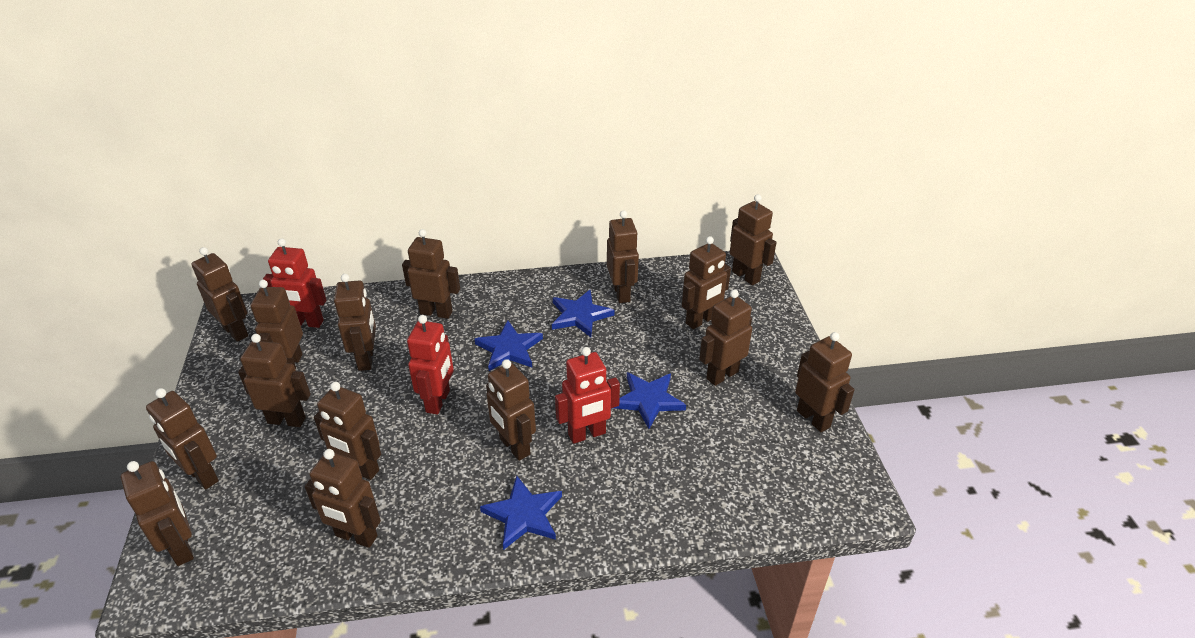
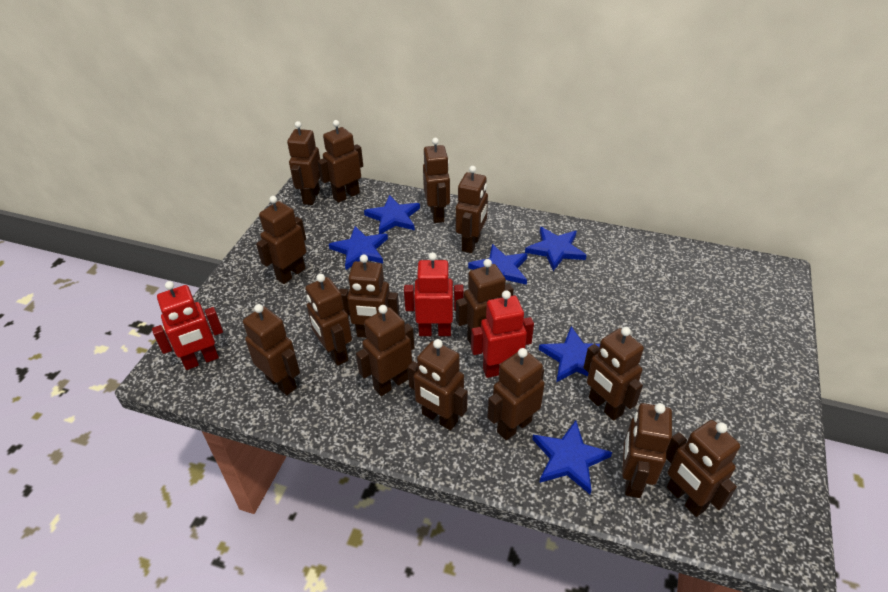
blue star: 4 -> 6

